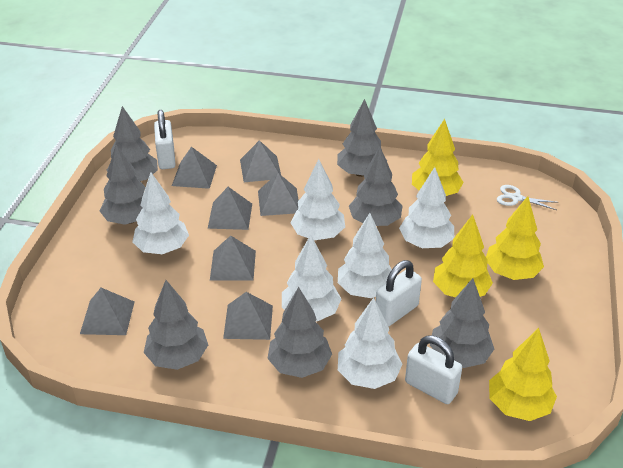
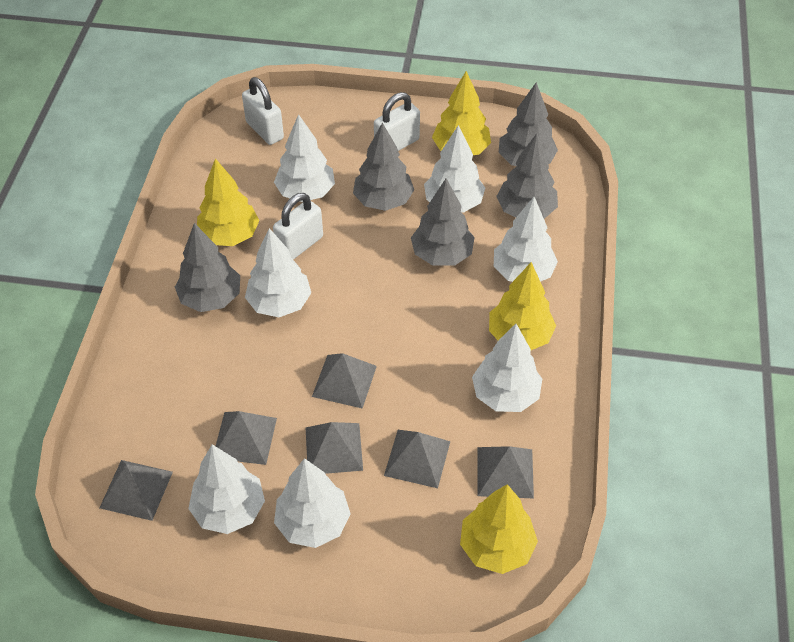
grey pyramid: 7 -> 6
grey tree: 7 -> 5
white scissors: 1 -> 0
white tree: 6 -> 7

